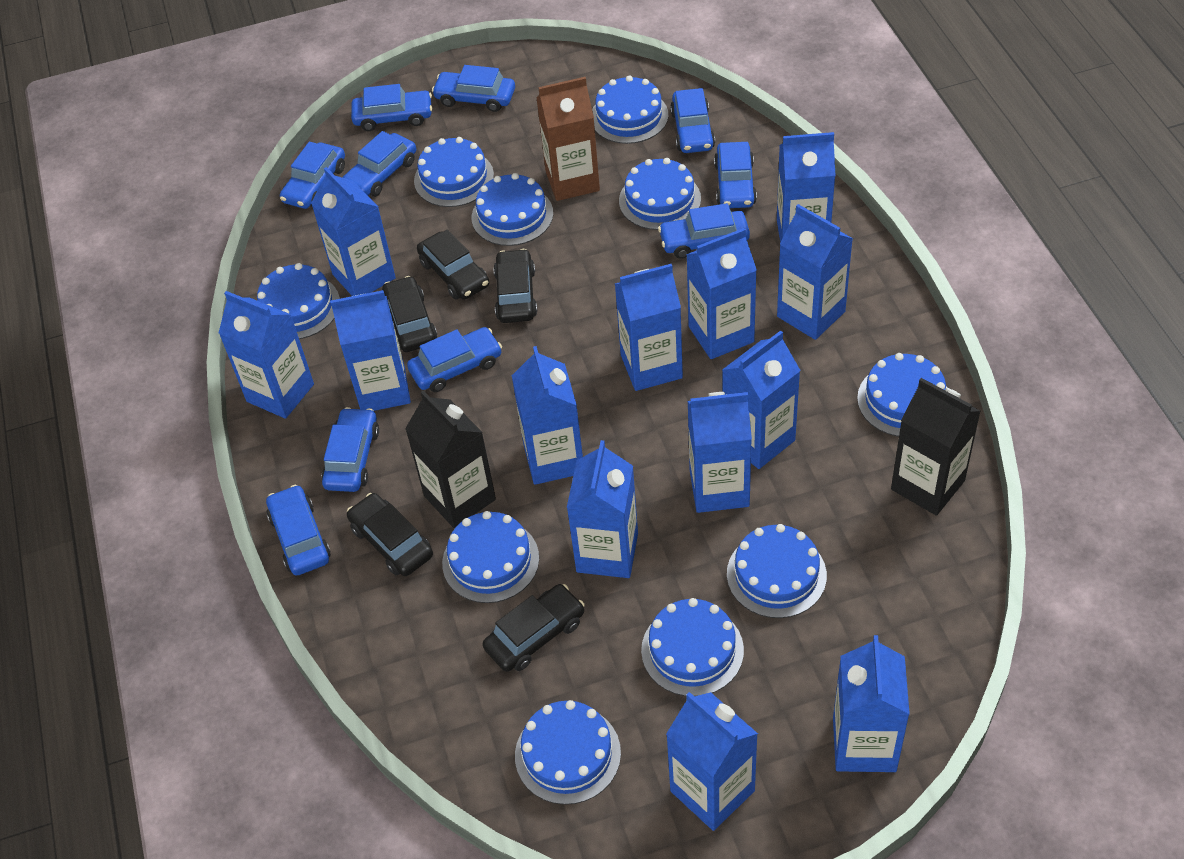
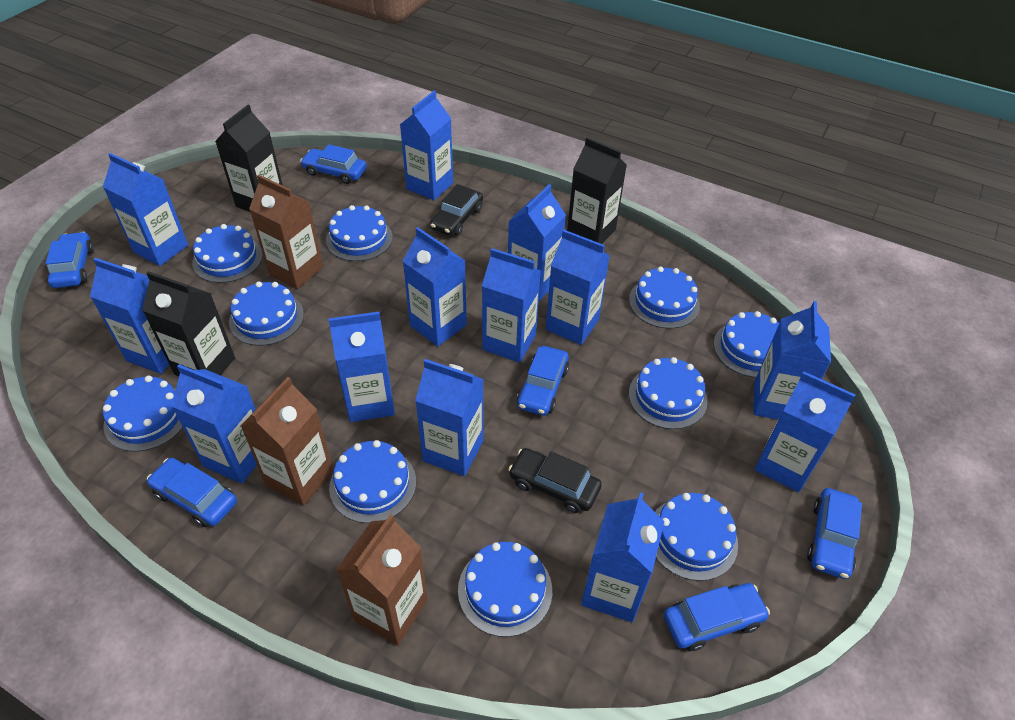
black car: 5 -> 2
black carton: 2 -> 3
blue car: 10 -> 6
brown carton: 1 -> 3

